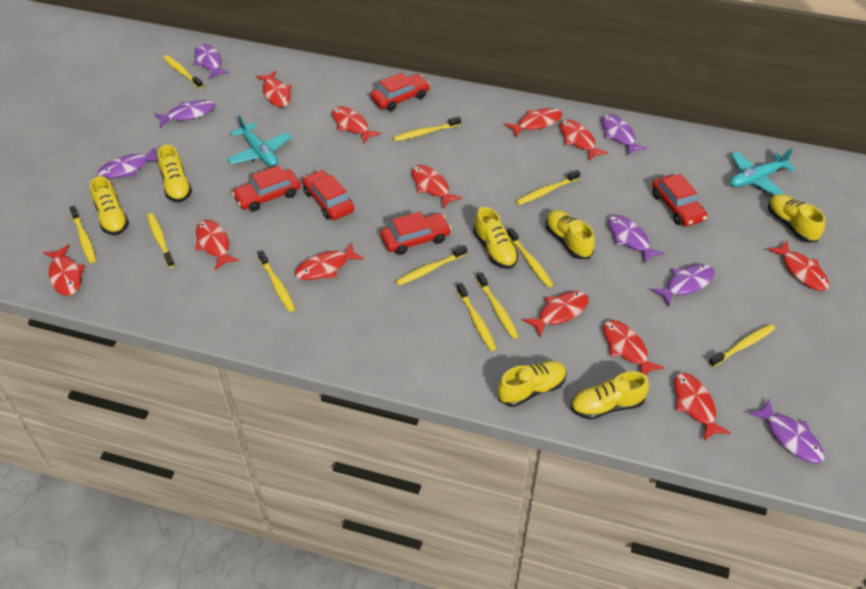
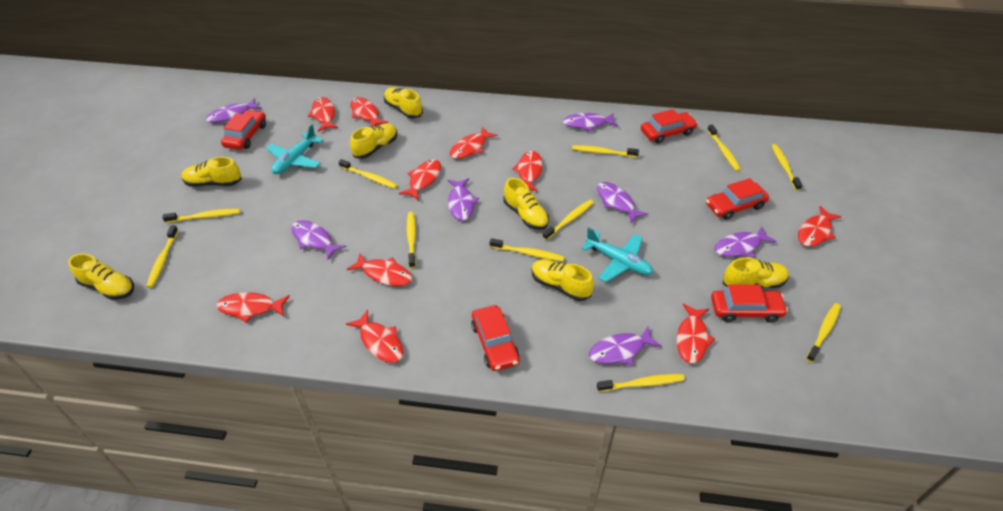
red fish: 12 -> 10

